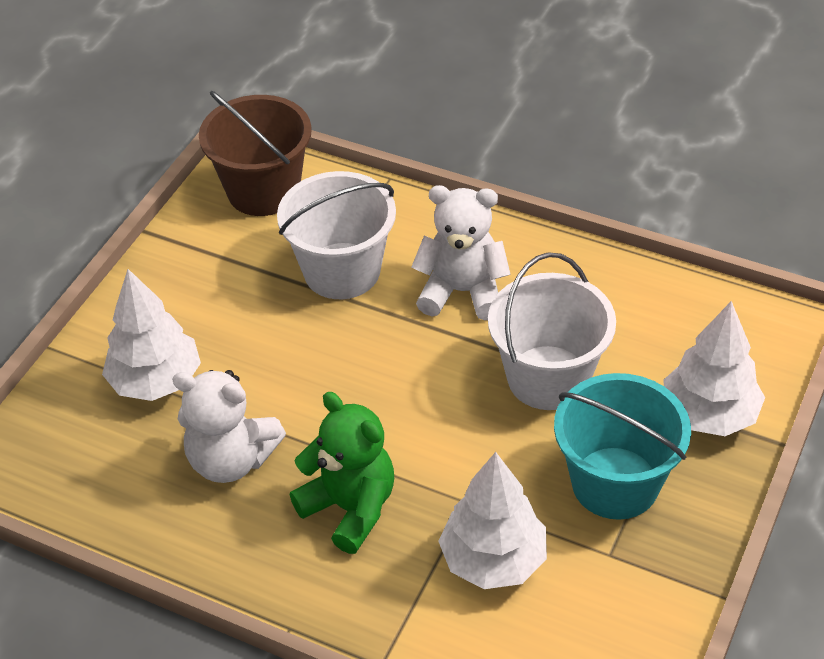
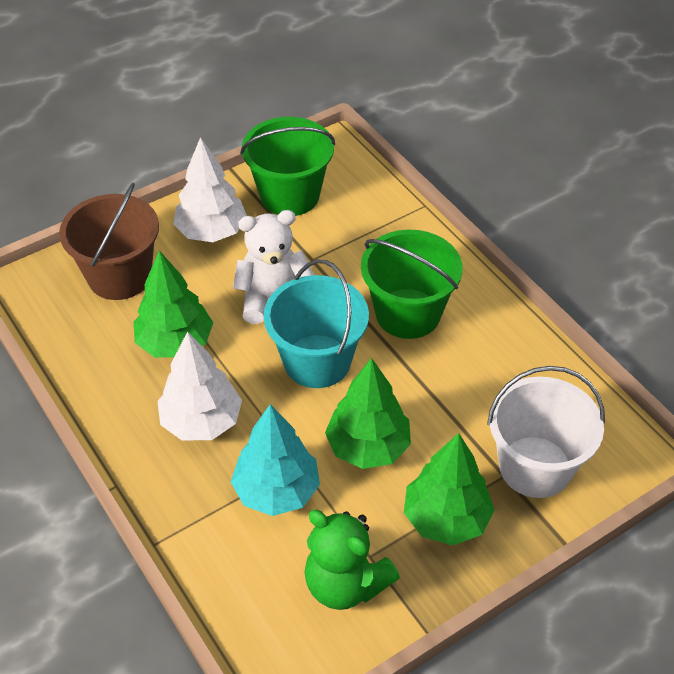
green bucket: 0 -> 2
green tree: 0 -> 3
turquoise tree: 0 -> 1
white bucket: 2 -> 1
white teddy bear: 2 -> 1
white tree: 3 -> 2

